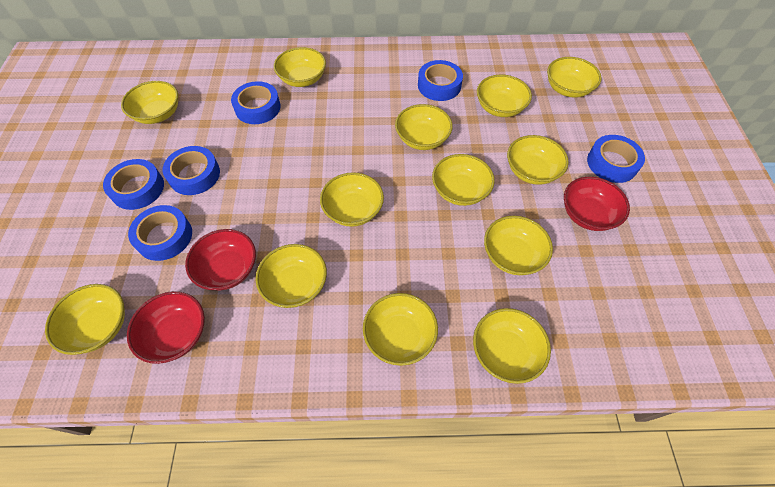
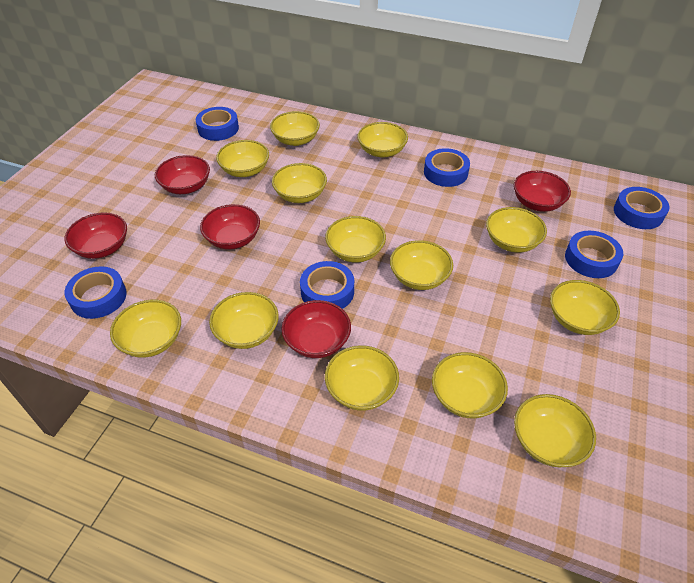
red bowl: 3 -> 5

